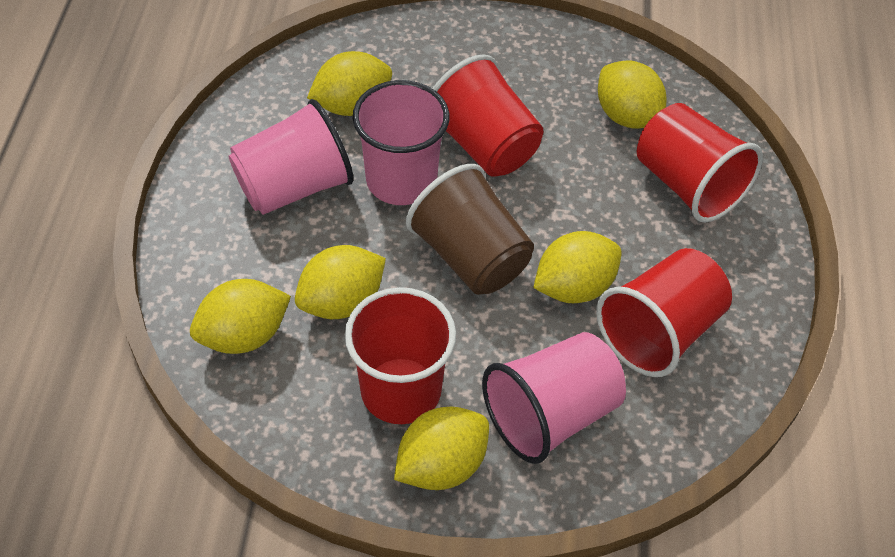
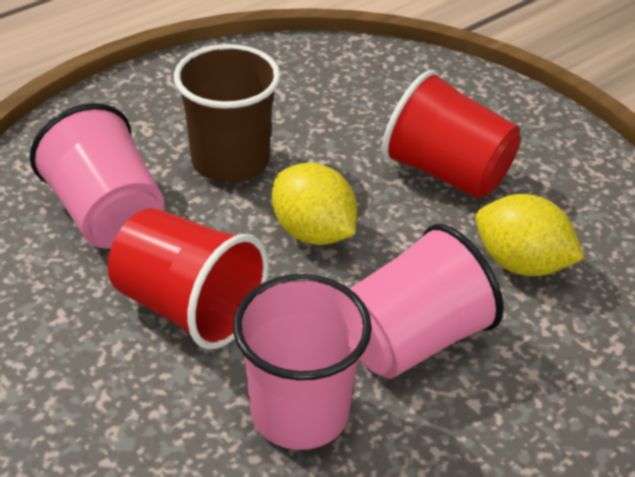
red cup: 4 -> 2
yellow lemon: 6 -> 2

